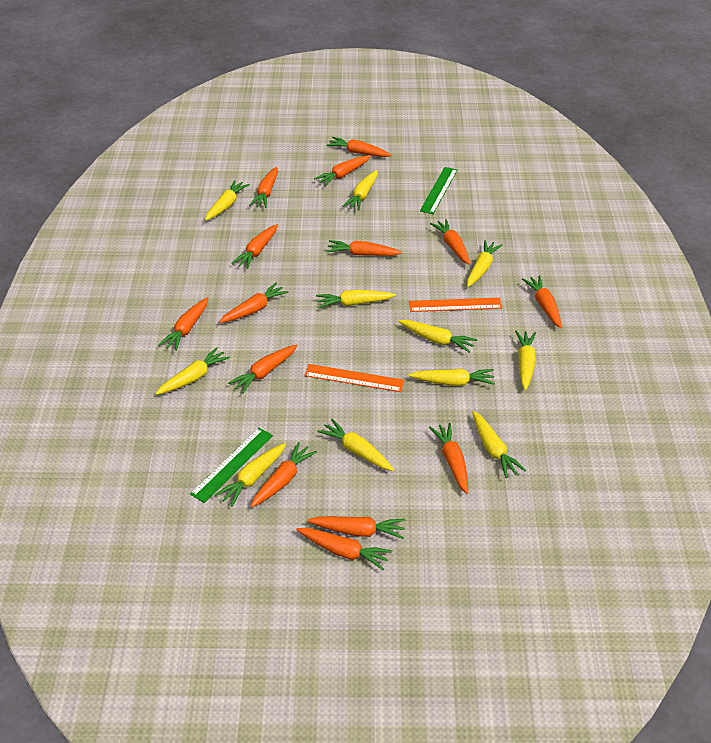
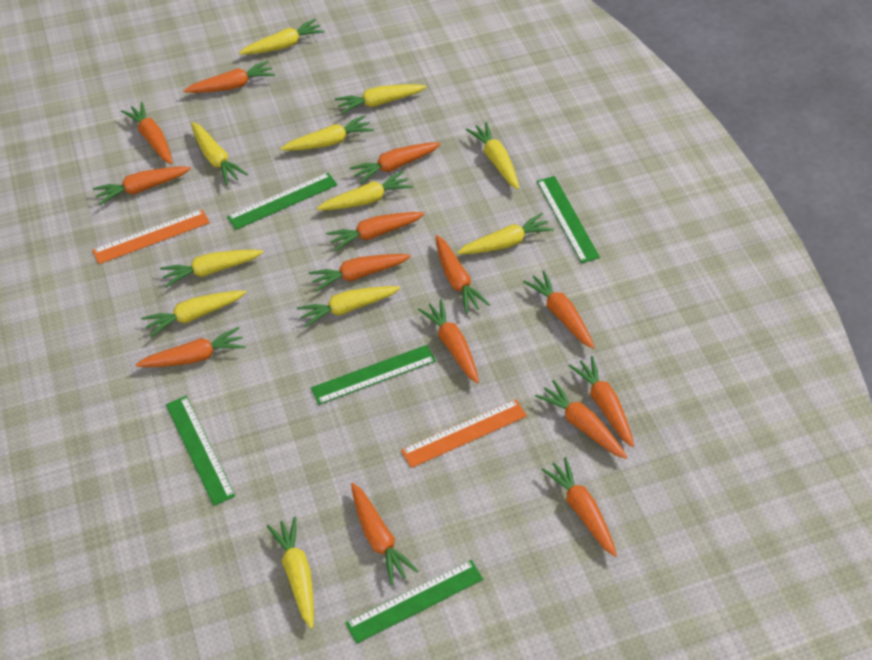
green ruler: 2 -> 5

